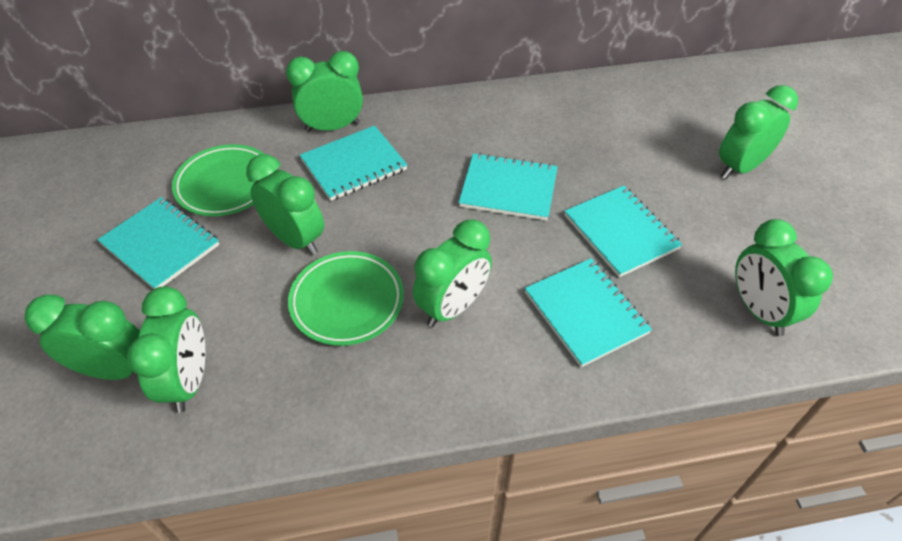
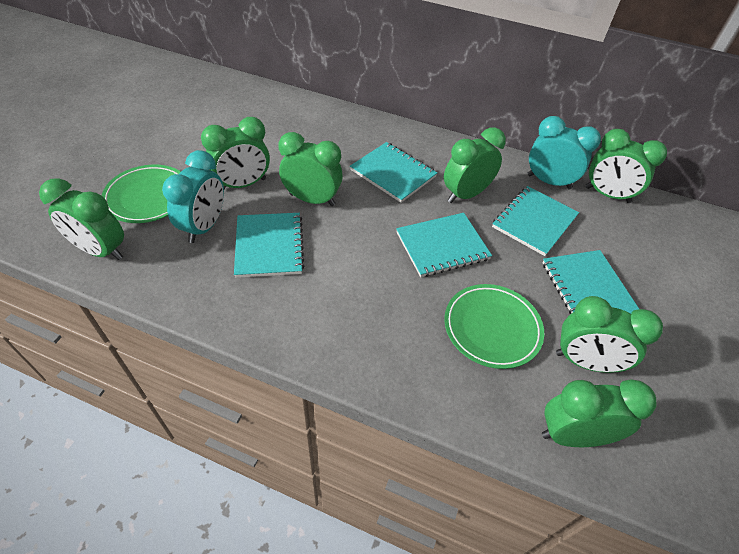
turquoise clock: 0 -> 2

